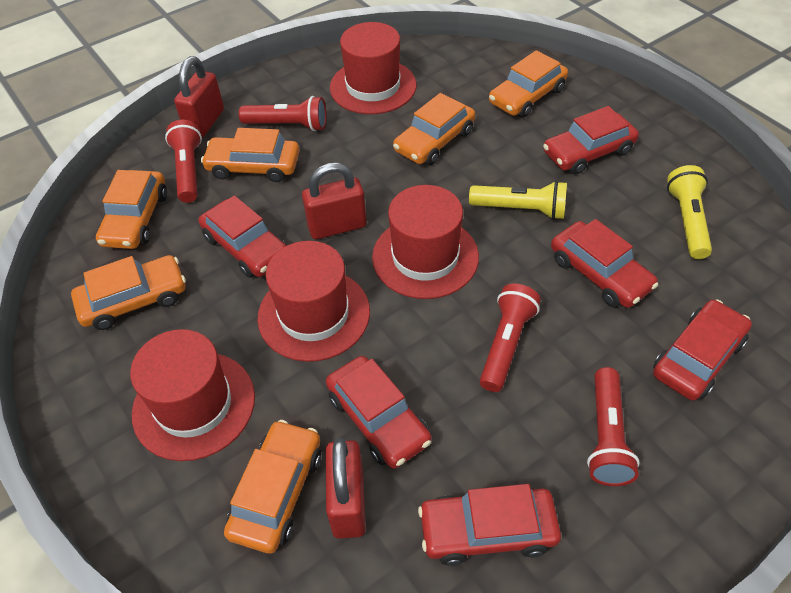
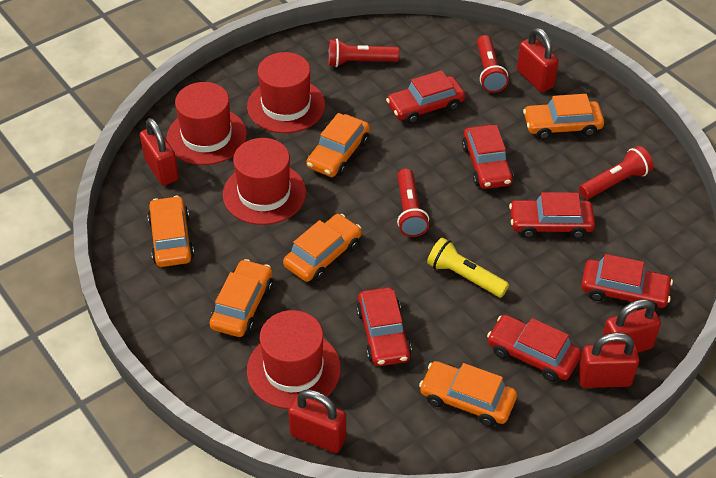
red padlock: 3 -> 5
yellow flashlight: 2 -> 1

